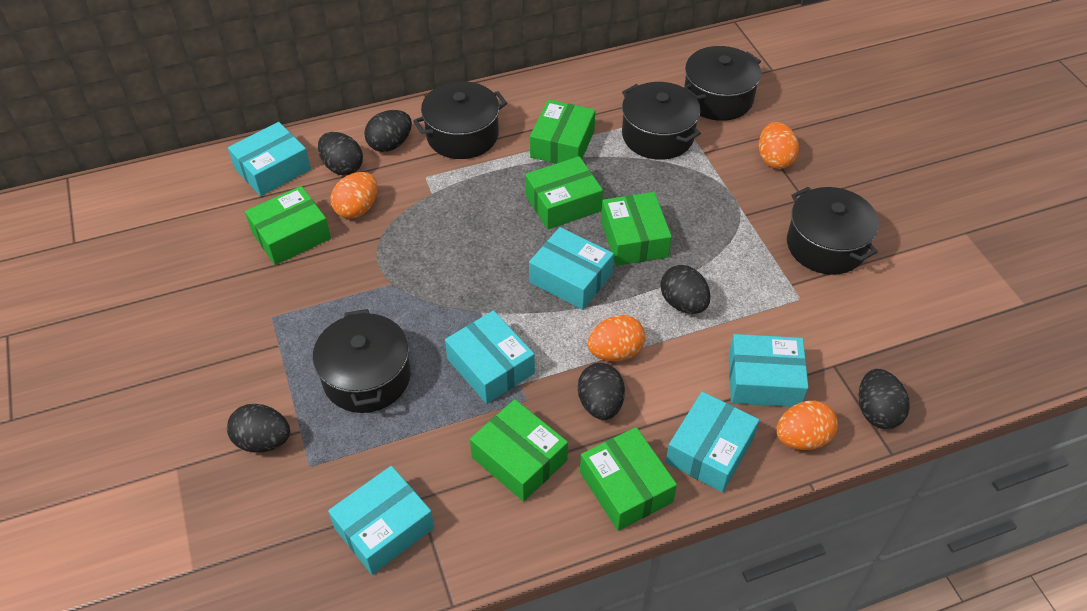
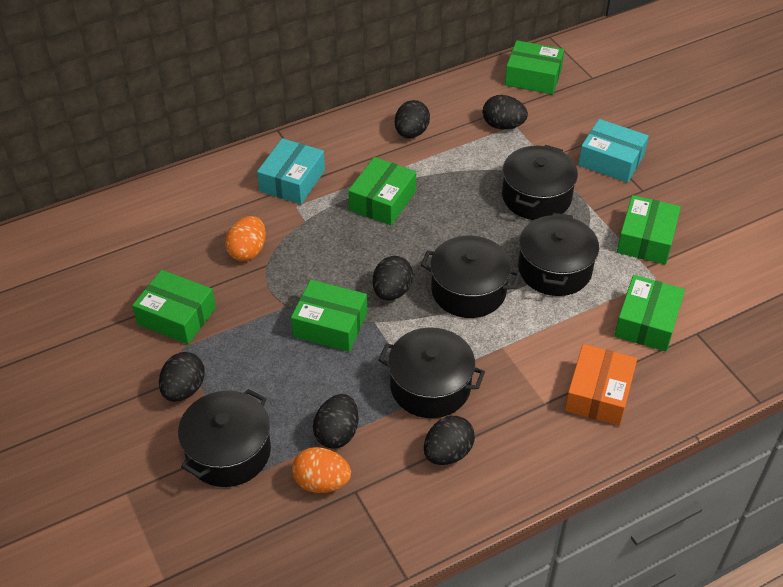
orange box: 0 -> 1
orange egg: 4 -> 2
turquoise box: 6 -> 2

